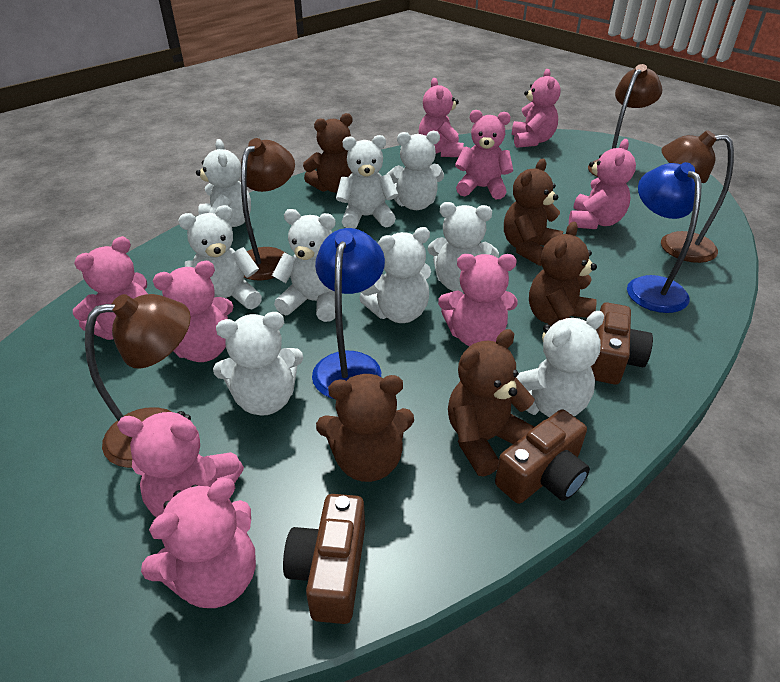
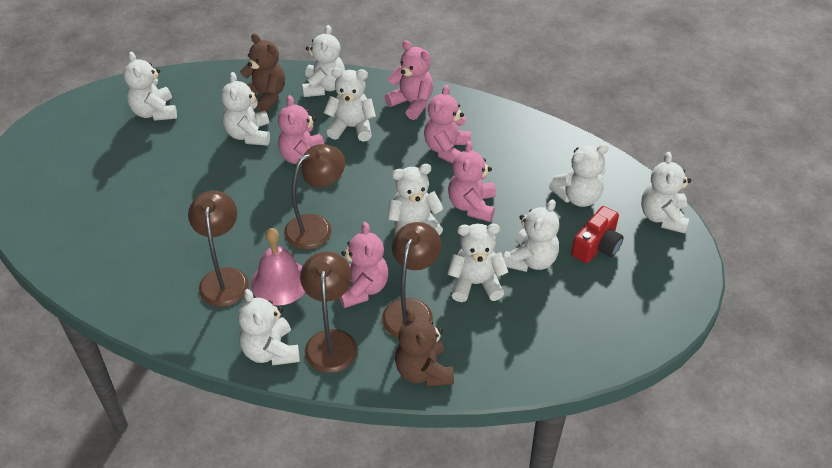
blue lamp: 2 -> 0
brown camera: 3 -> 0
brown teddy bear: 5 -> 2
pink bell: 0 -> 1
pink teddy bear: 9 -> 5
red camera: 0 -> 1
white teddy bear: 9 -> 10

